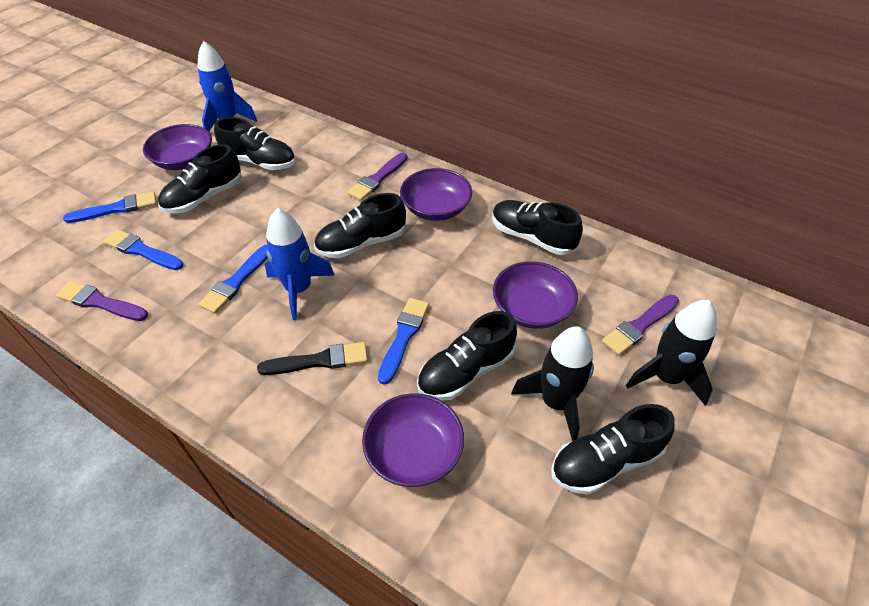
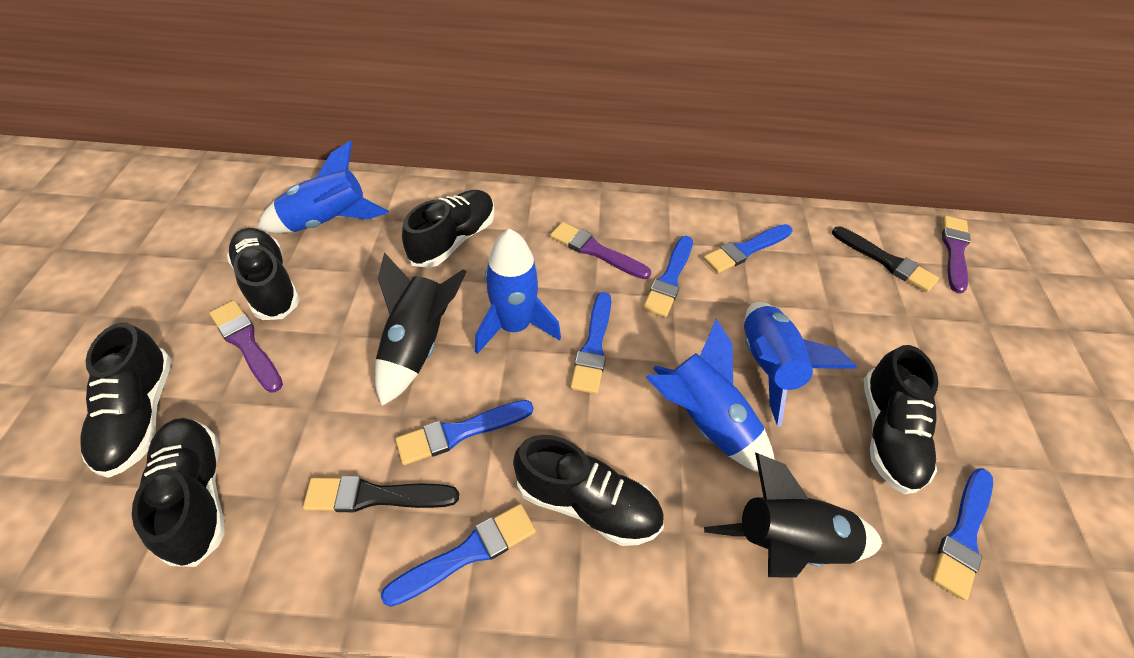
black brush: 1 -> 2
blue brush: 4 -> 6
blue rocket: 2 -> 4
purple bowl: 4 -> 0

